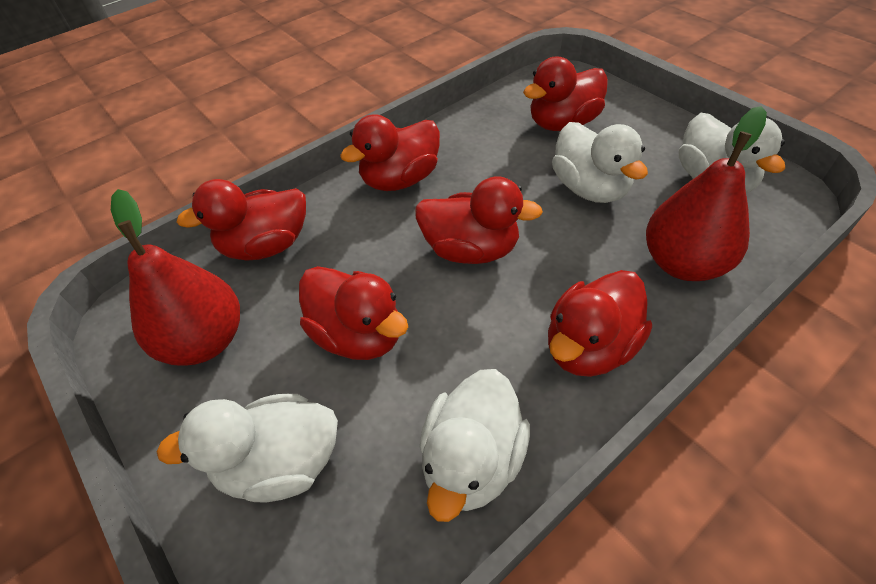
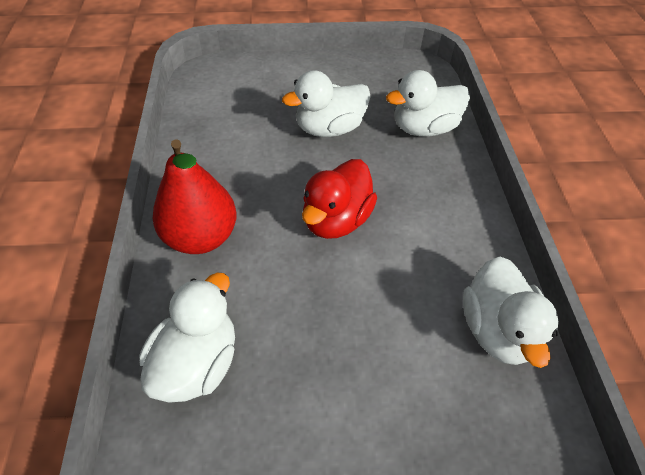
red duck: 6 -> 1
red pear: 2 -> 1

